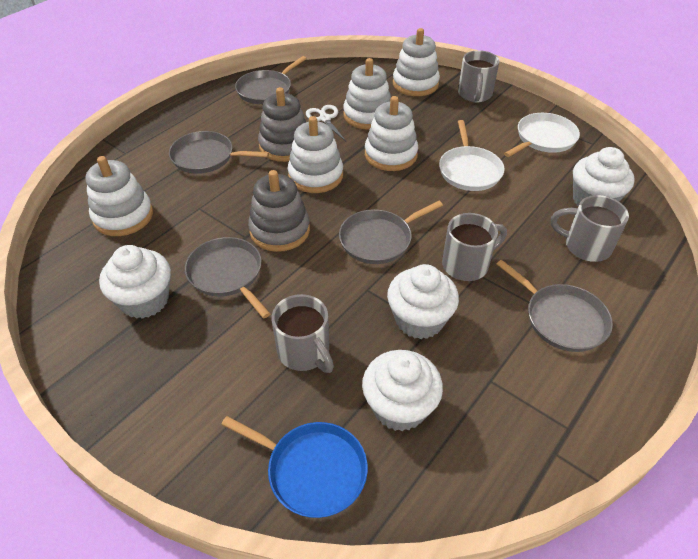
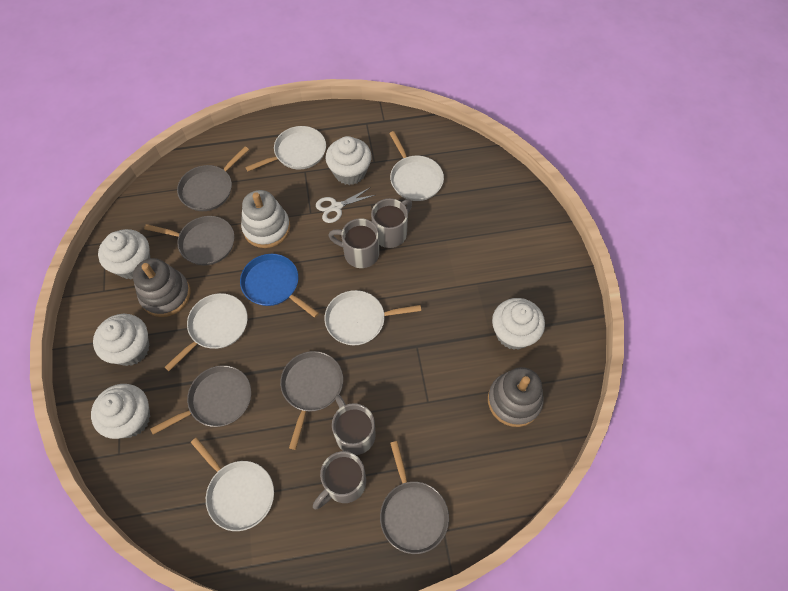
white cupcake: 4 -> 5
white pan: 2 -> 5
white stacking toy: 5 -> 1

